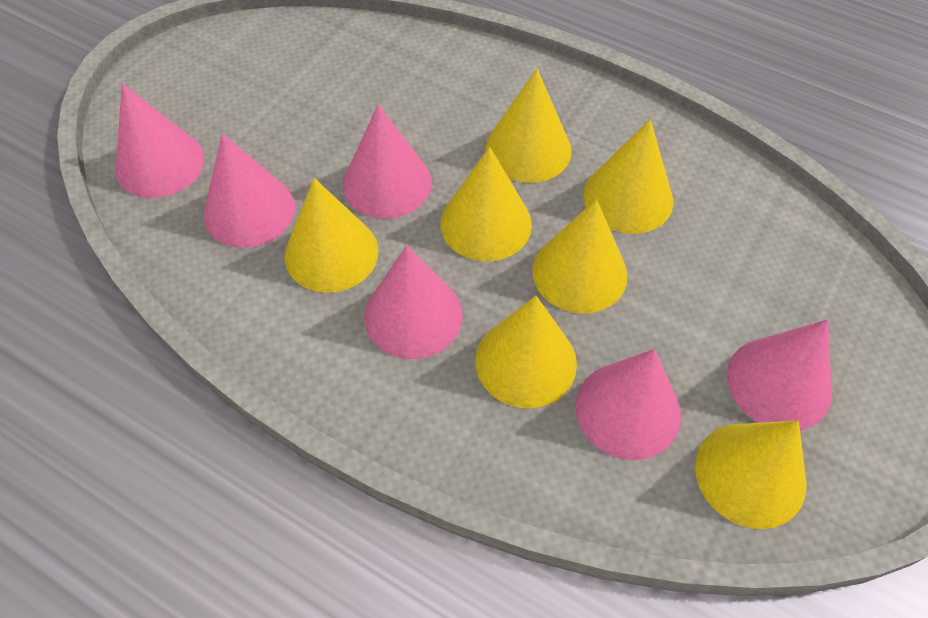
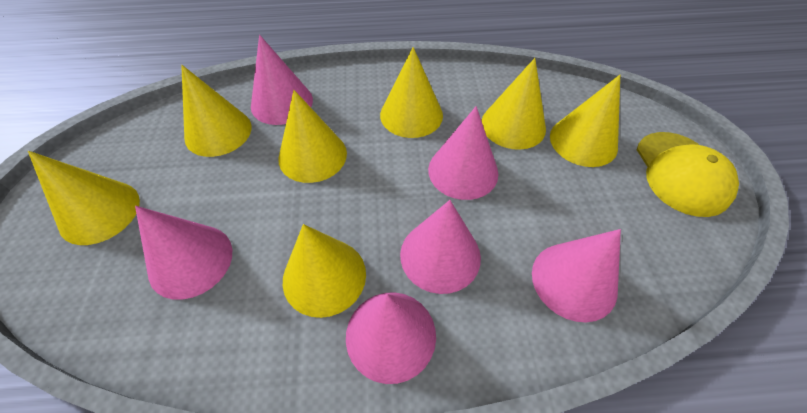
yellow cap: 0 -> 1

